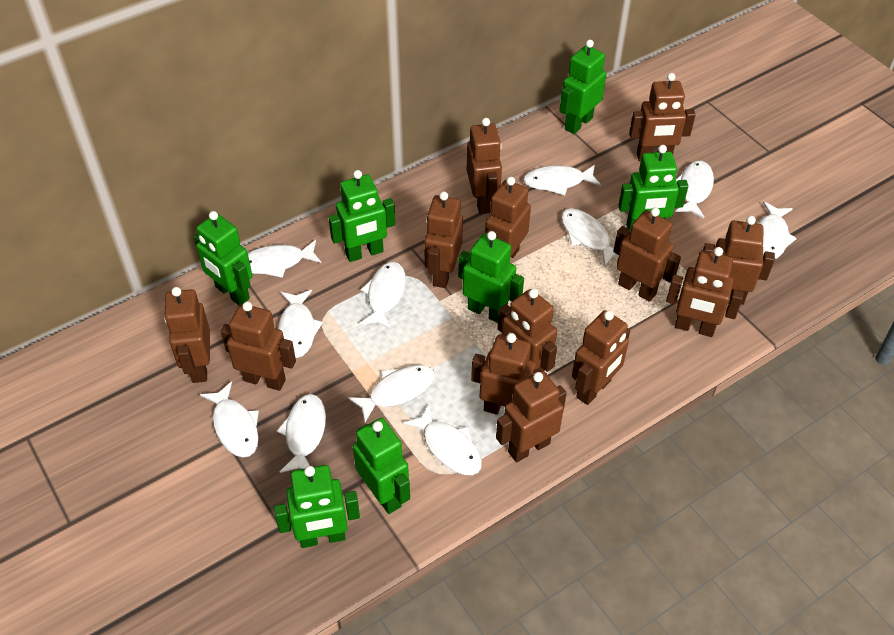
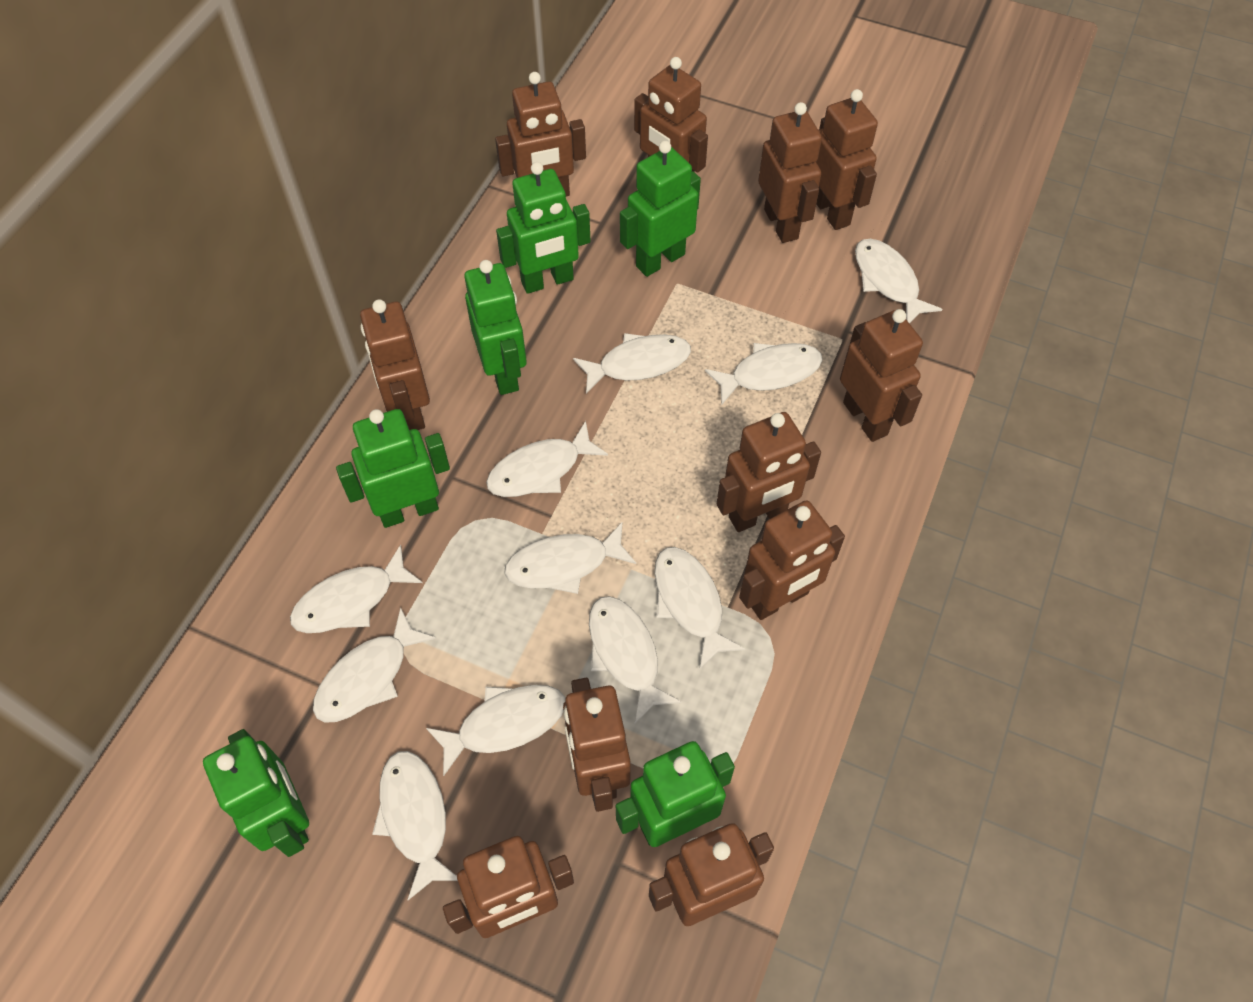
brown robot: 13 -> 11
green robot: 7 -> 6

